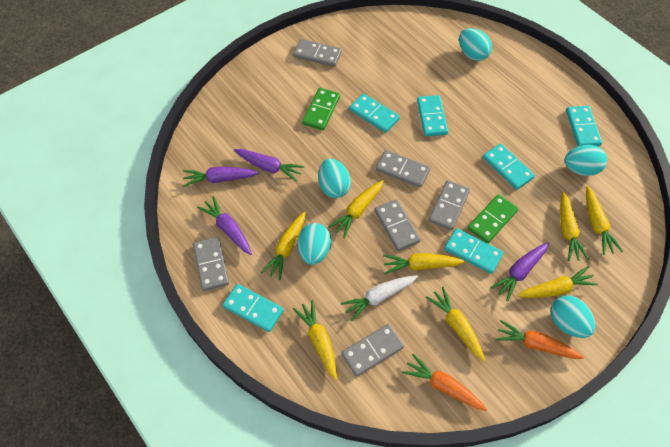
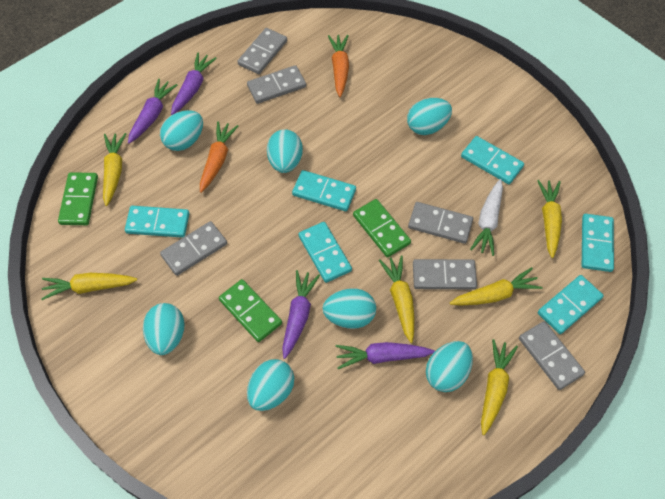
green domino: 2 -> 3
turquoise egg: 5 -> 7
yellow carrot: 8 -> 6

